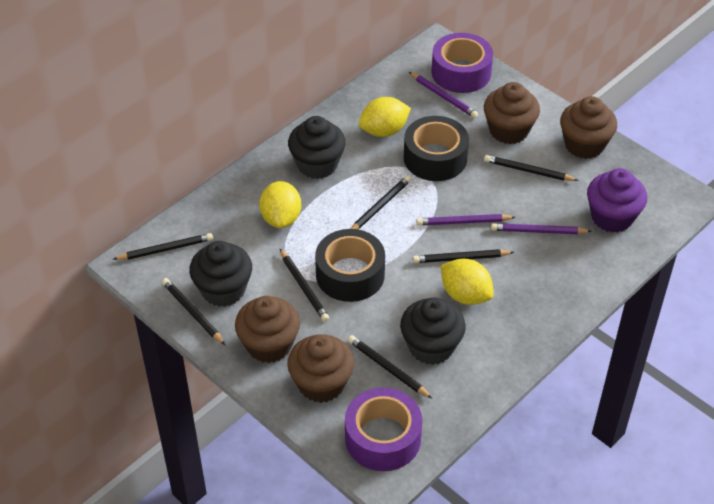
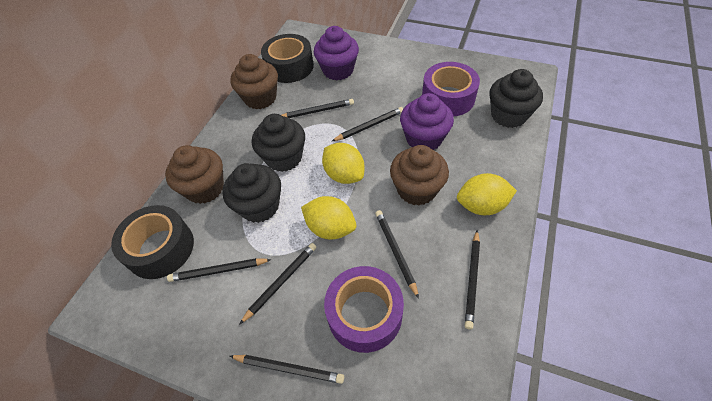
brown cupcake: 4 -> 3
purple cupcake: 1 -> 2
purple pencil: 3 -> 0

